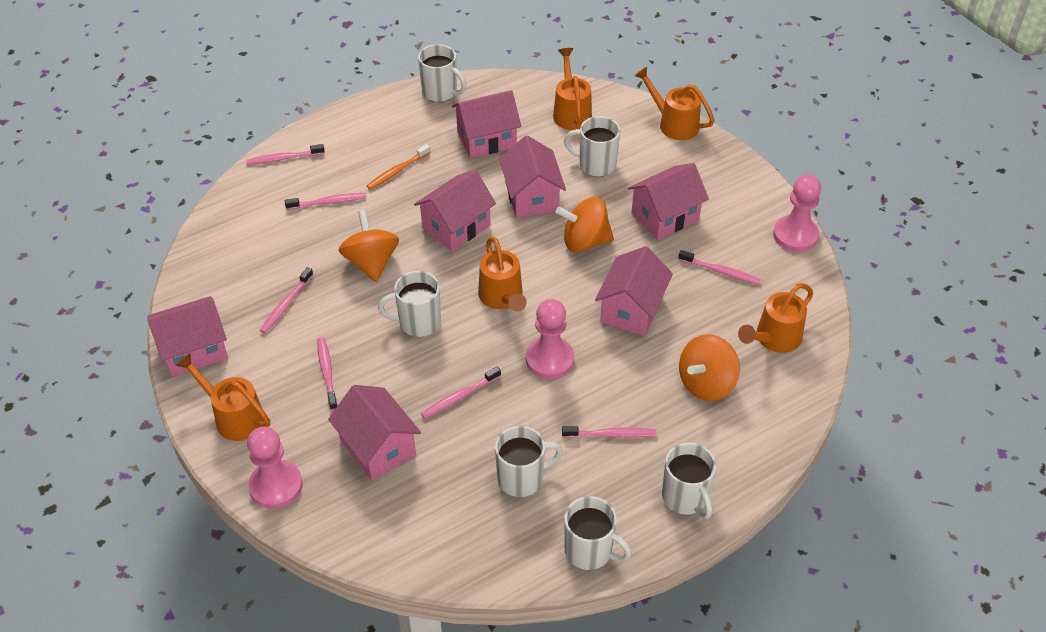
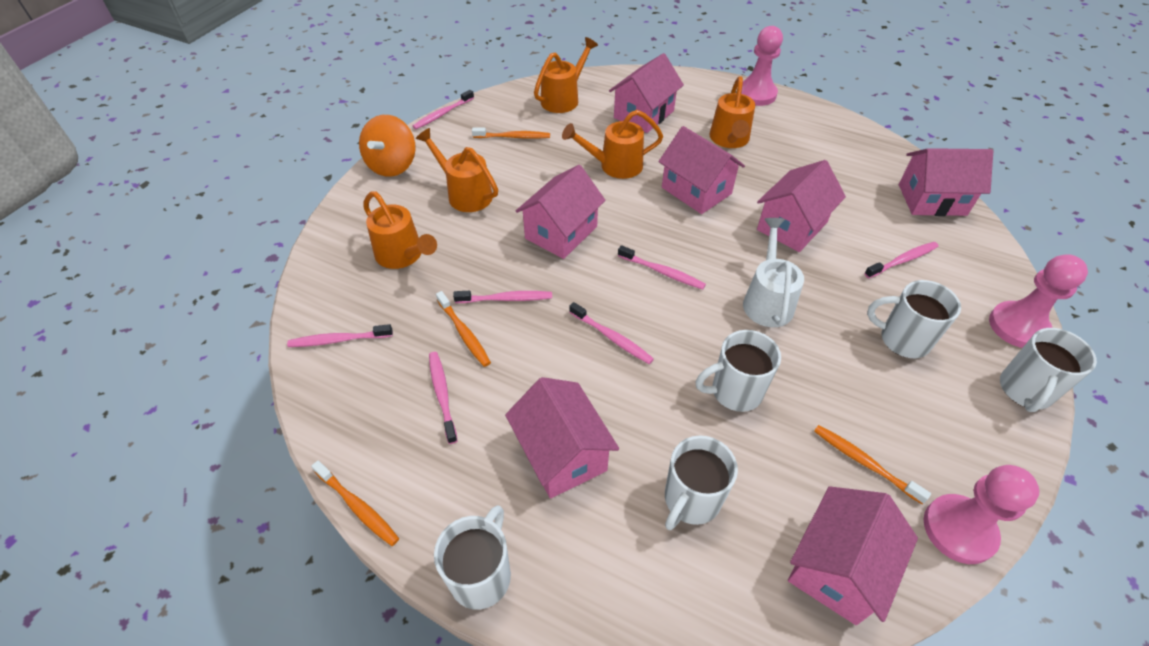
orange spinning top: 3 -> 1
orange toothbrush: 1 -> 4
white mug: 6 -> 5
white watering can: 0 -> 1

